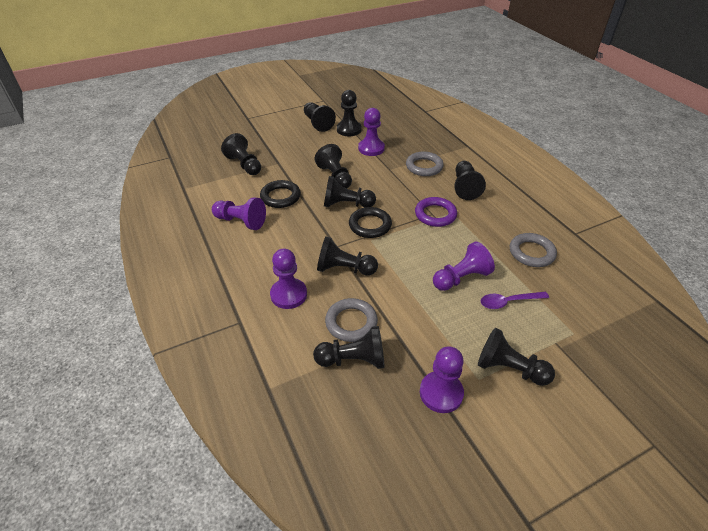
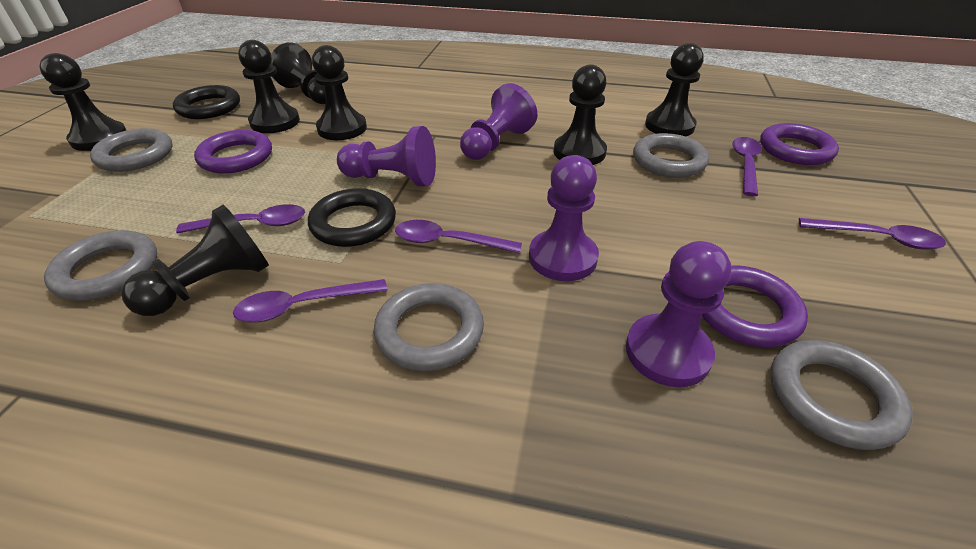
black pawn: 9 -> 7
grey ring: 3 -> 5
purple pawn: 5 -> 4
purple ring: 1 -> 3
purple spoon: 1 -> 5

